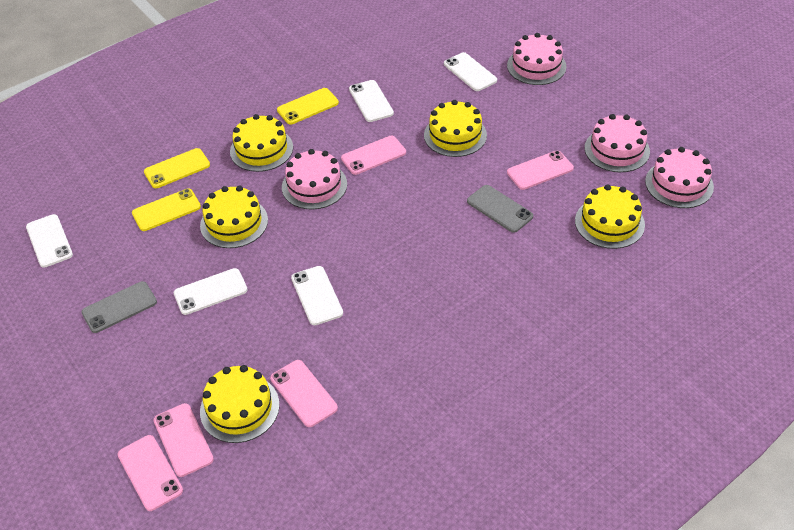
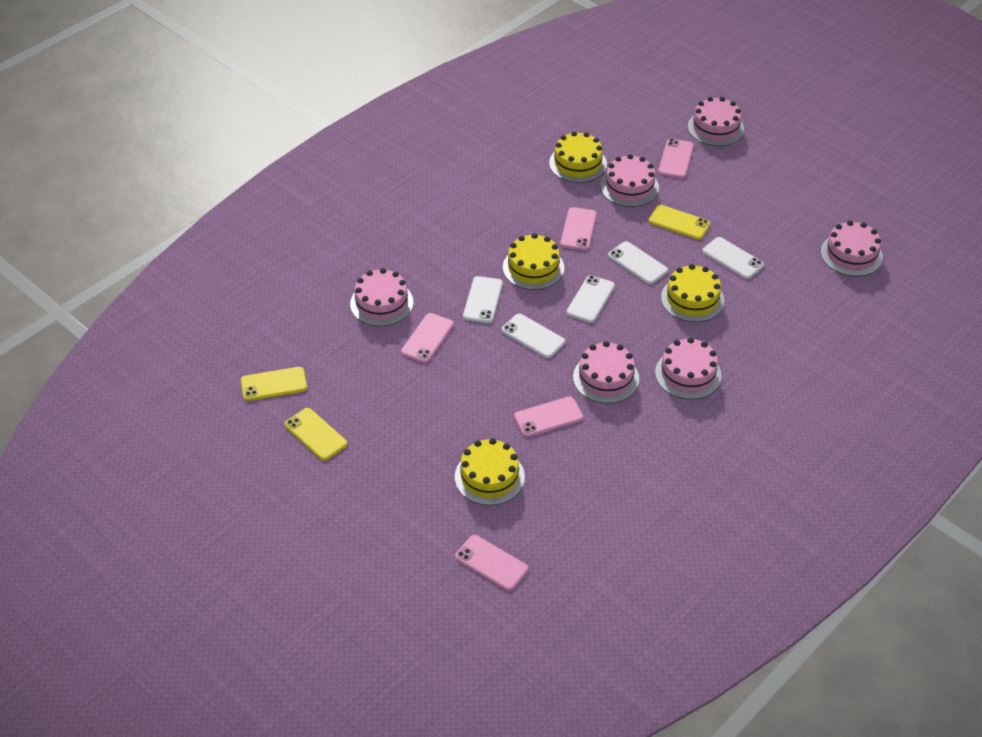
grey phone: 2 -> 0
pink cake: 4 -> 6
yellow cake: 5 -> 4

